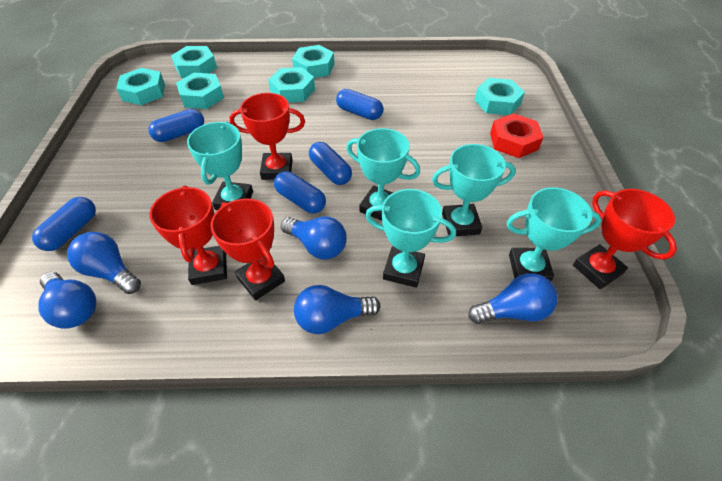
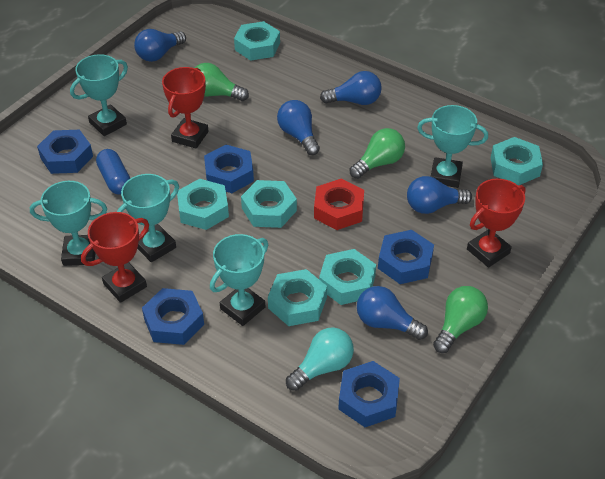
blue capsule: 5 -> 1
blue nut: 0 -> 5
green light bulb: 0 -> 3
red trophy: 4 -> 3
turquoise light bulb: 0 -> 1

